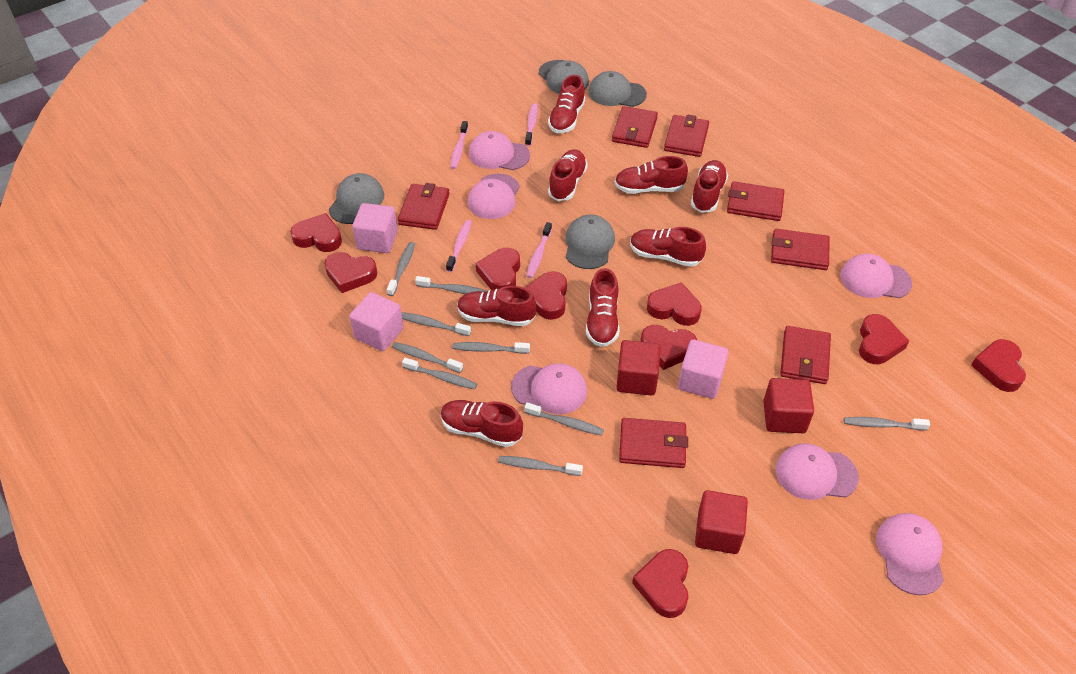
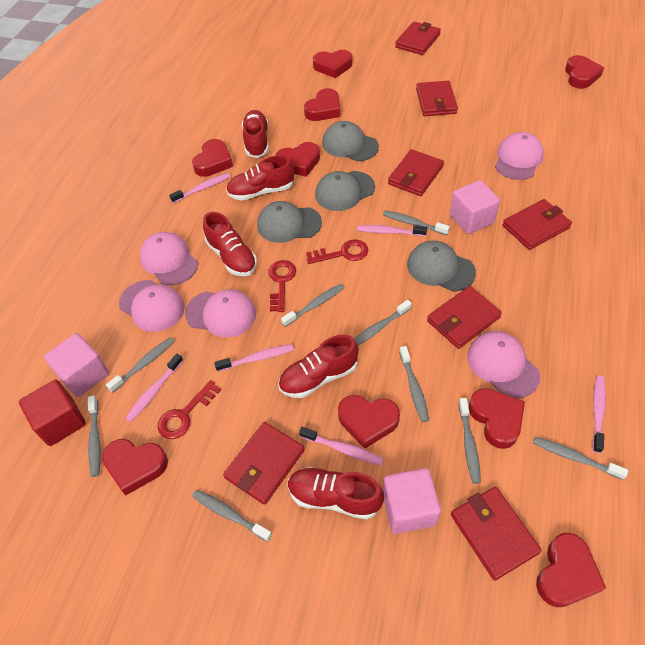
pink cap: 6 -> 5
pink toothbrush: 4 -> 6
red cube: 3 -> 1
red key: 0 -> 3
red shoe: 8 -> 5

